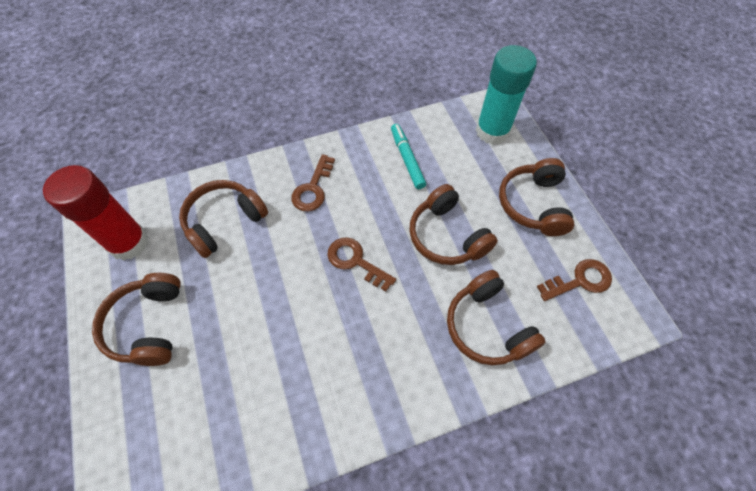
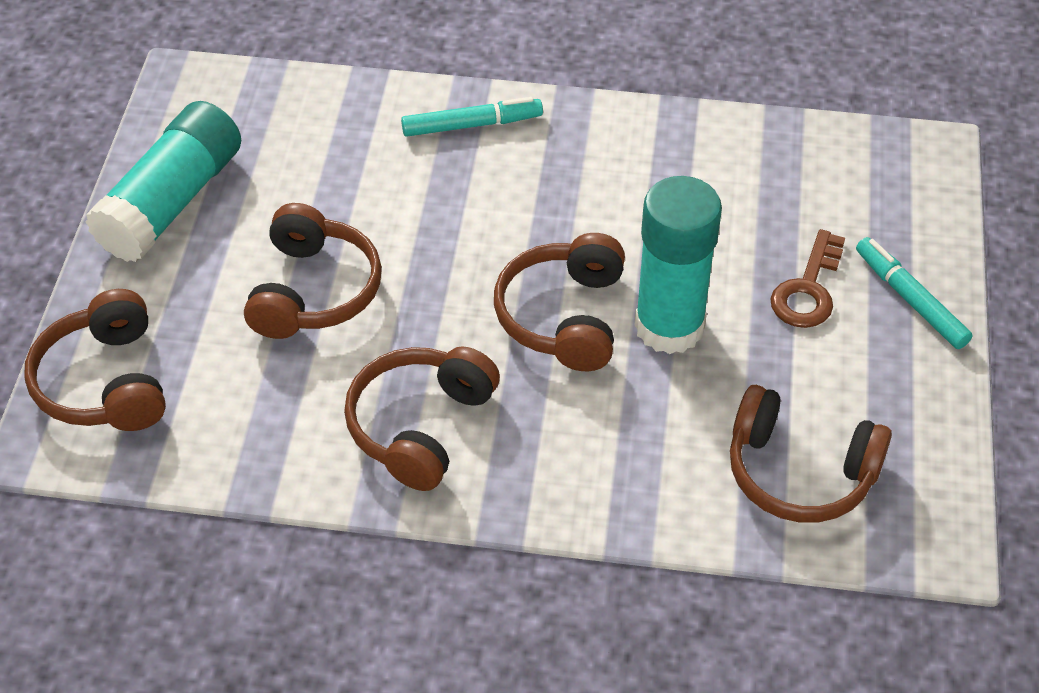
brown key: 3 -> 1
red glue stick: 1 -> 0
turquoise glue stick: 1 -> 2
turquoise marker: 1 -> 2

